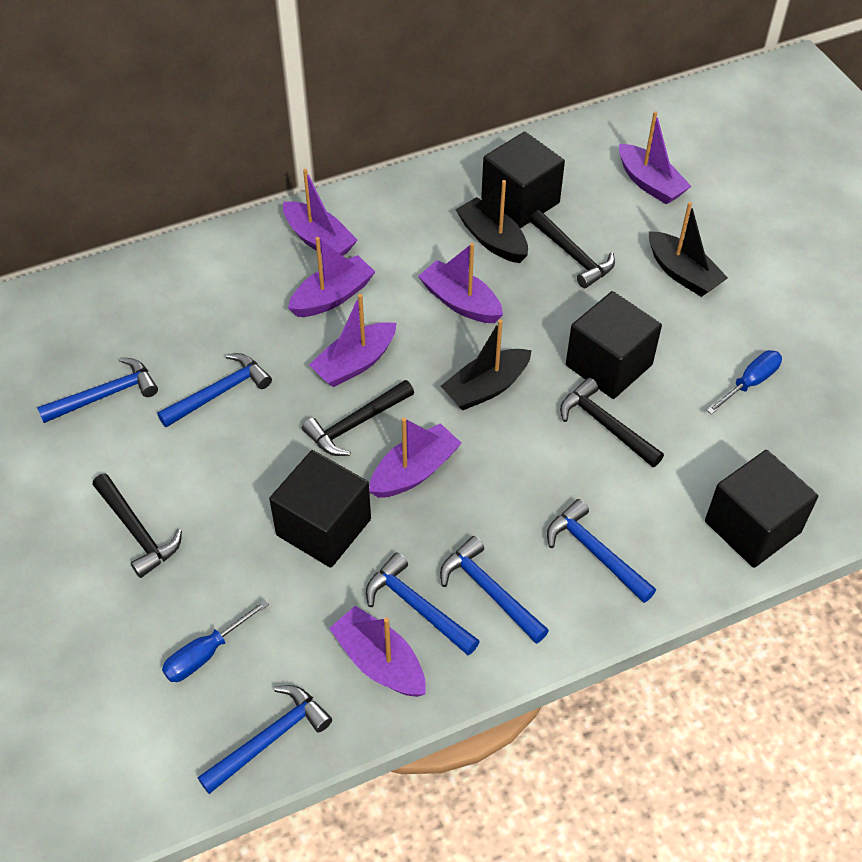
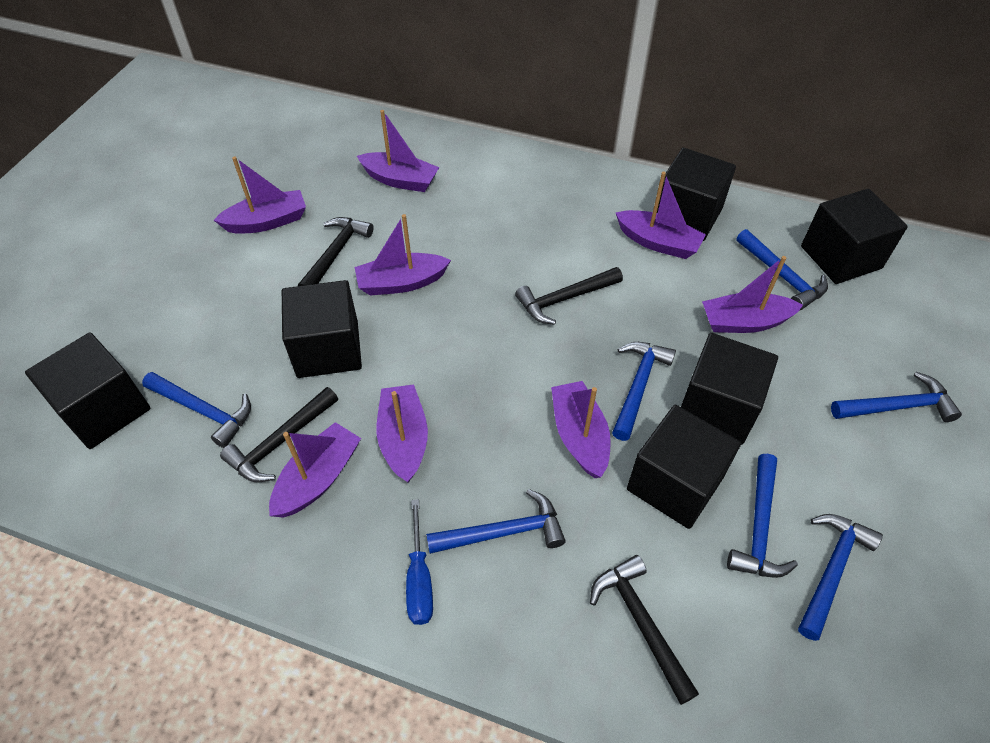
black boat: 3 -> 0
black cube: 4 -> 6
blue hammer: 6 -> 7
blue screwdriver: 2 -> 1
purple boat: 7 -> 8

